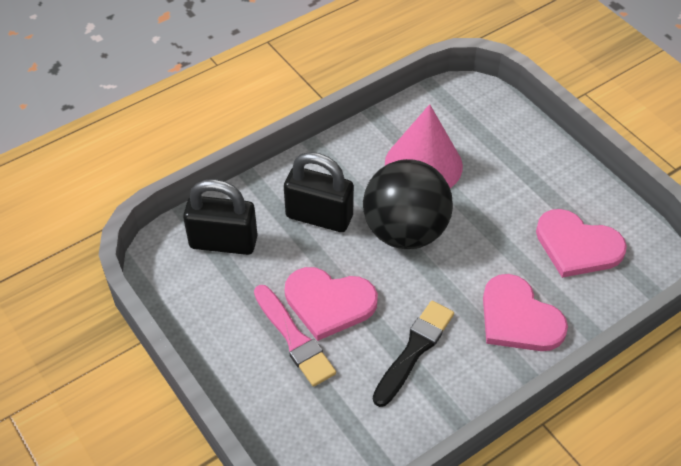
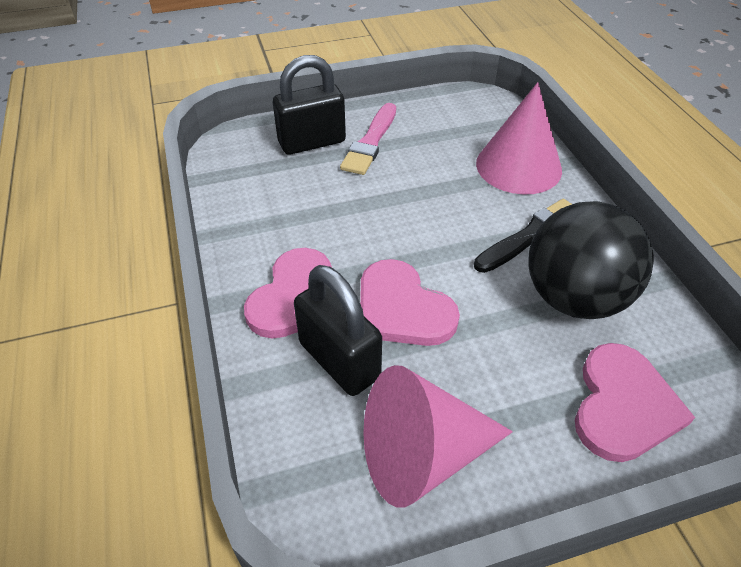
pink cone: 1 -> 2

